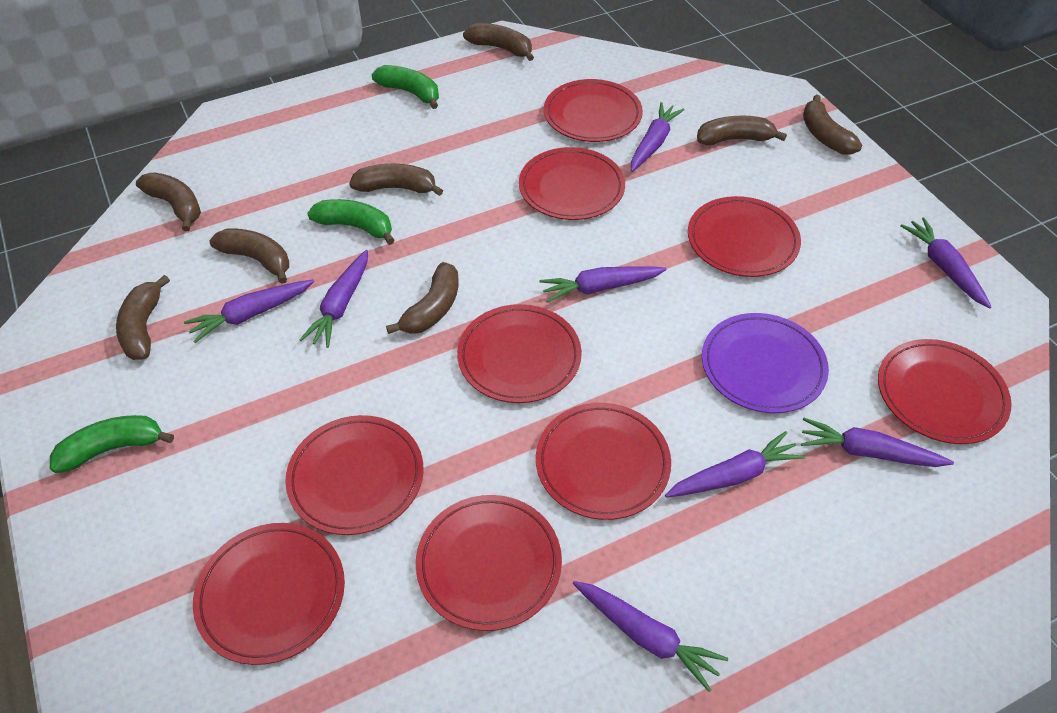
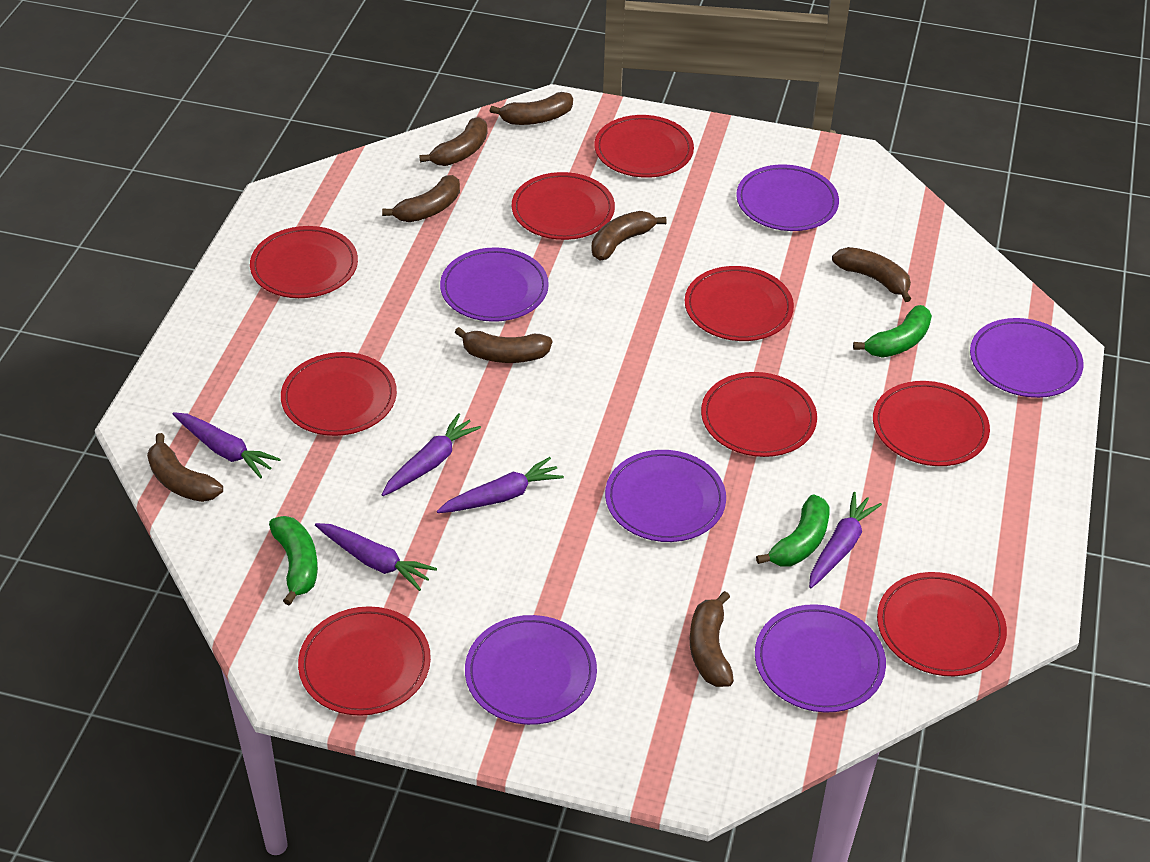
purple carrot: 8 -> 5
purple plate: 1 -> 6

